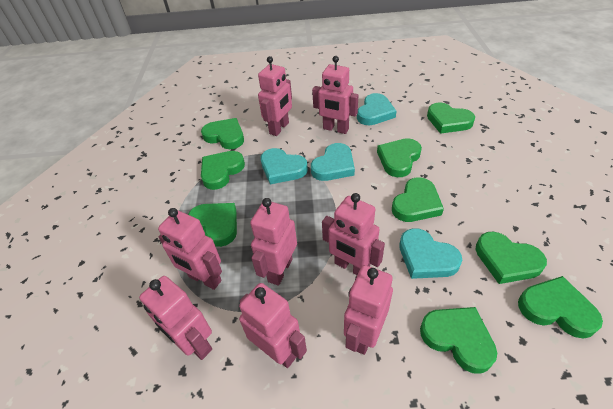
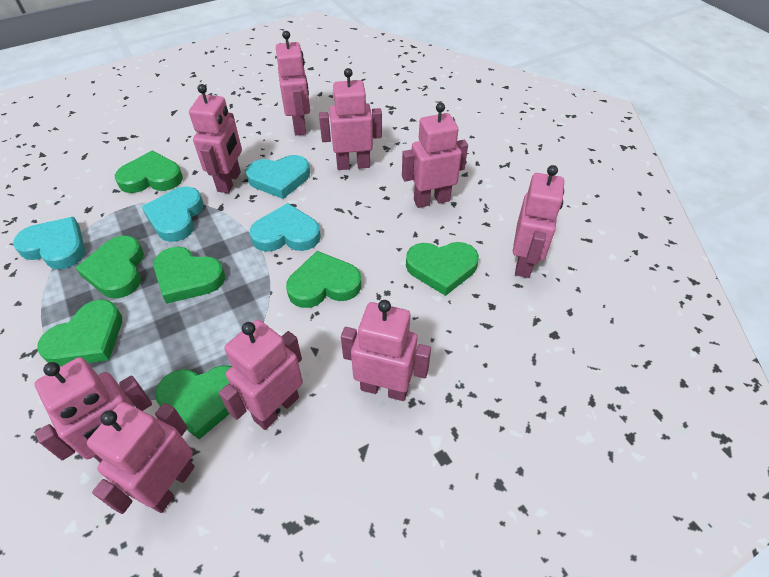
green heart: 9 -> 7
pink robot: 8 -> 9

